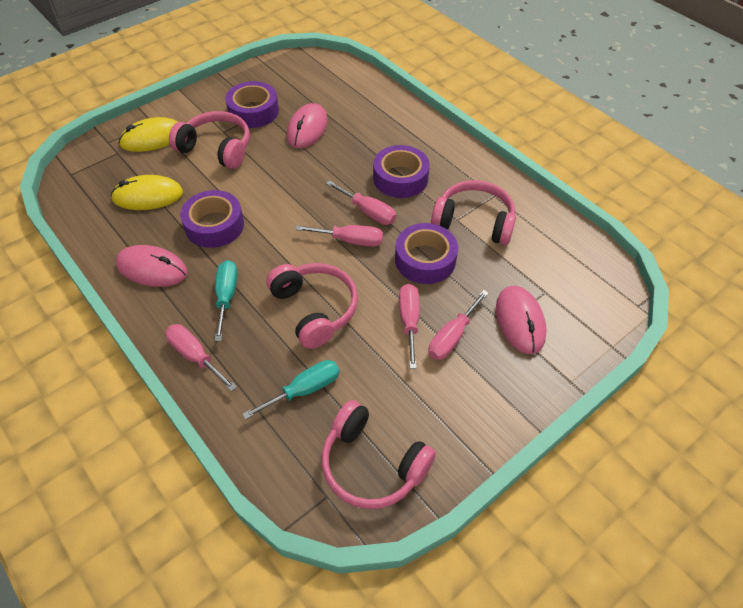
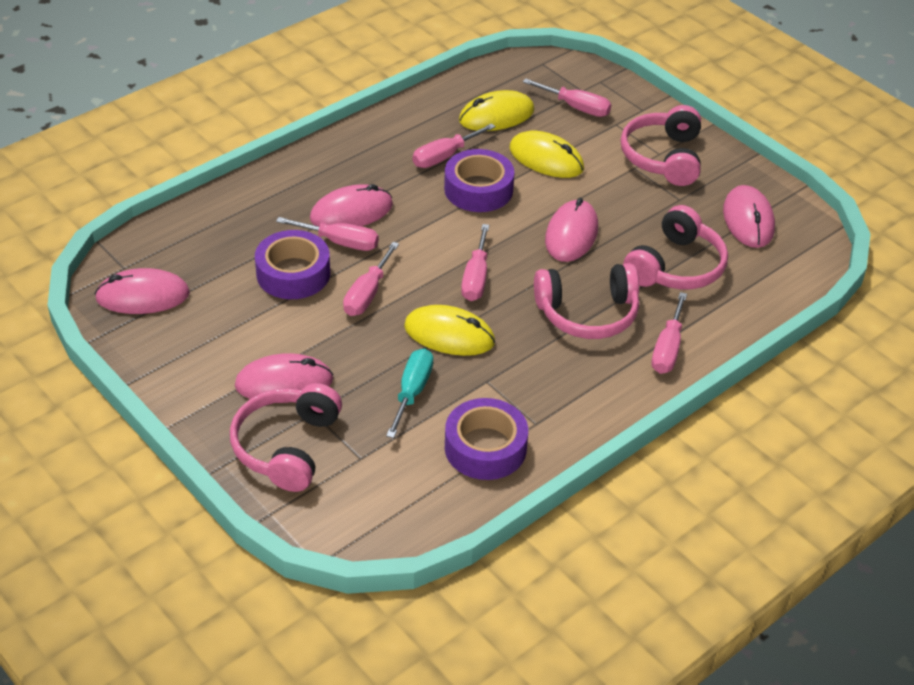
pink mouse: 3 -> 5
pink screwdriver: 5 -> 6
purple tape: 4 -> 3
turquoise screwdriver: 2 -> 1
yellow mouse: 2 -> 3

